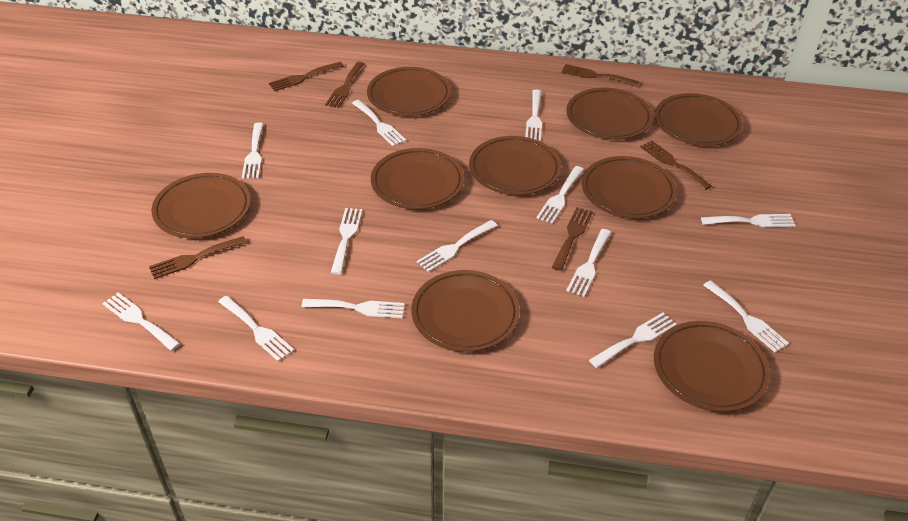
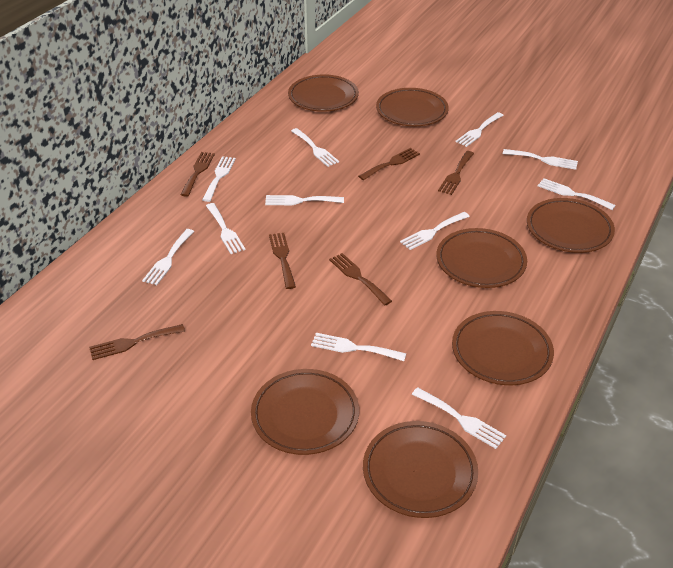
brown plate: 9 -> 7
white fork: 13 -> 11

